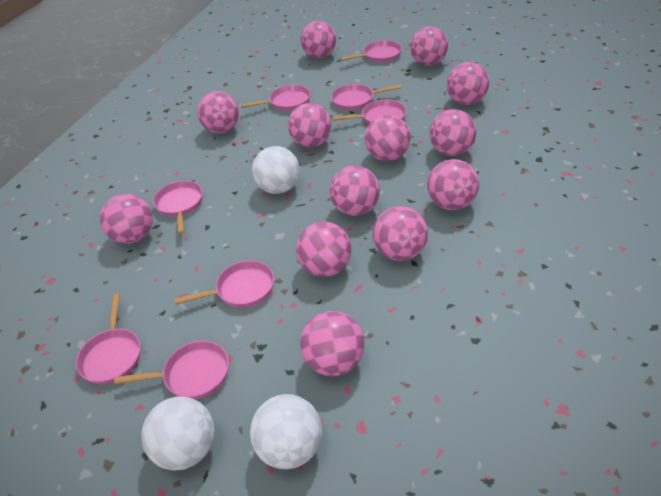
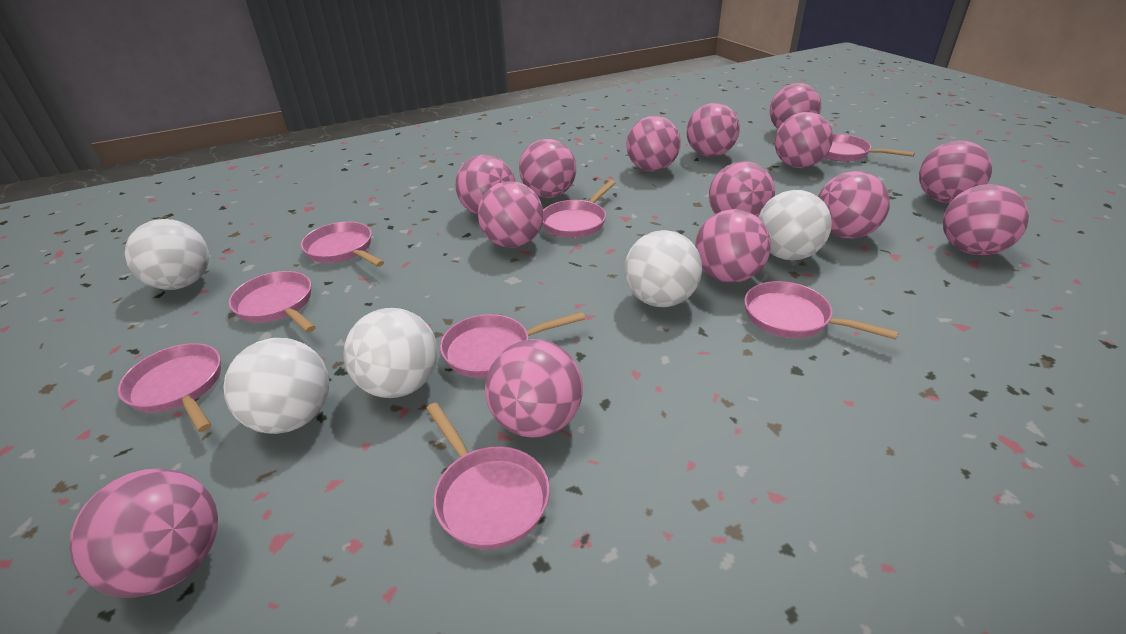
pink ball: 13 -> 14
white ball: 3 -> 5

